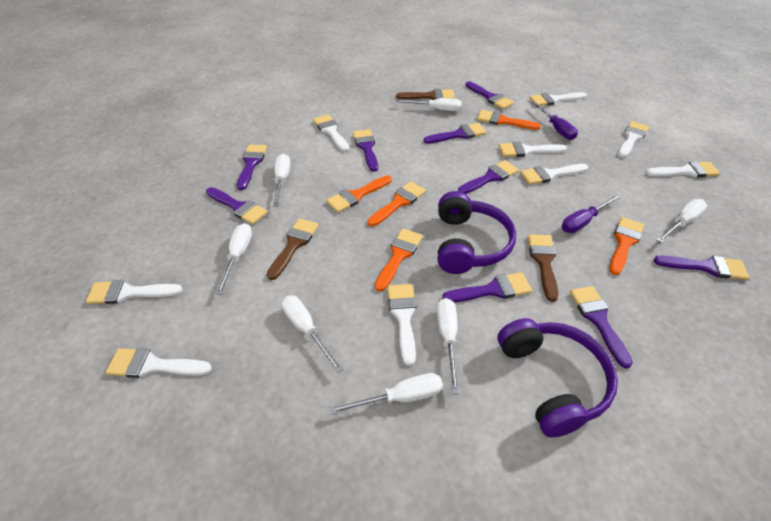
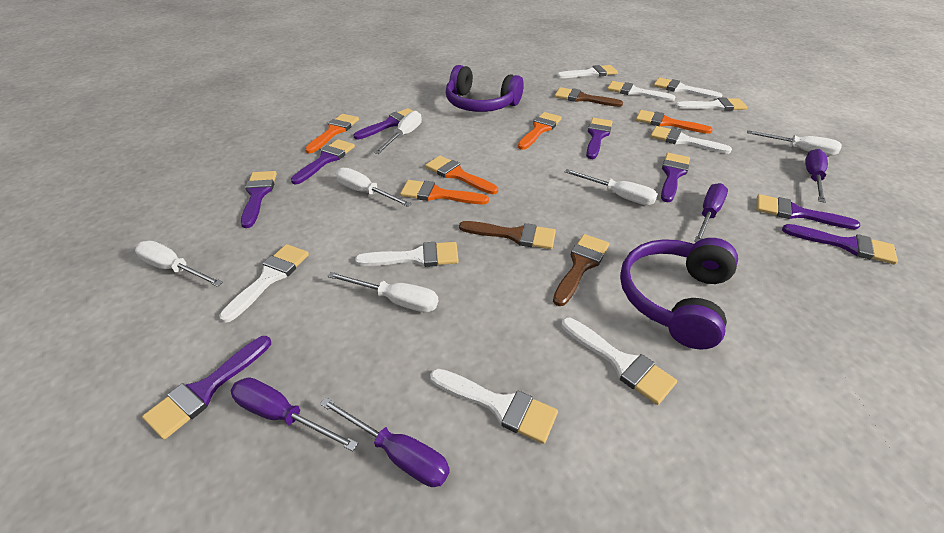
purple brush: 9 -> 8
purple screwdriver: 2 -> 4
white screwdriver: 7 -> 6

